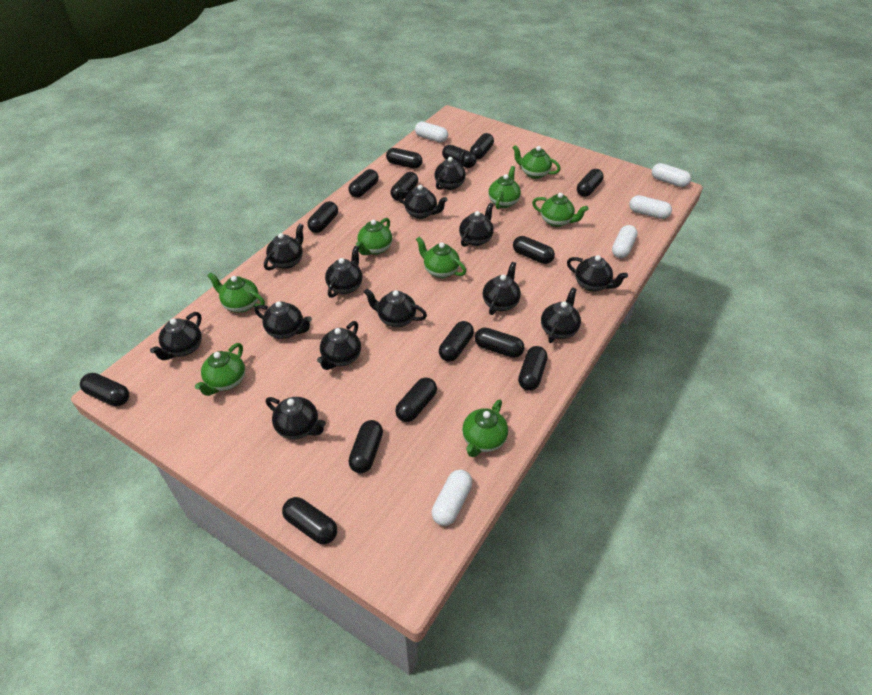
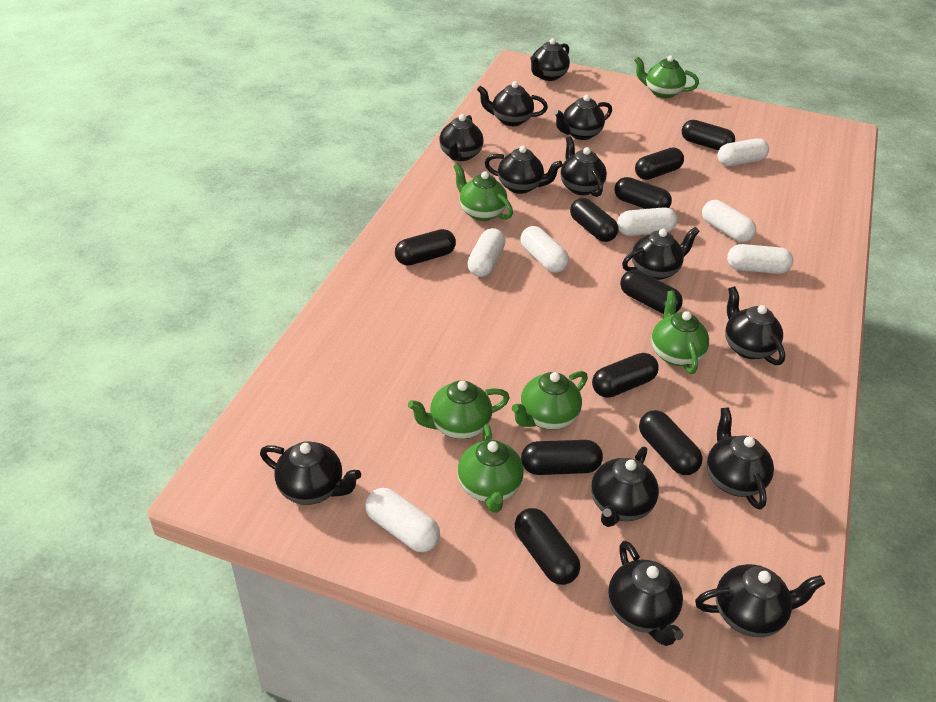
black capsule: 15 -> 10
green teapot: 8 -> 6
white capsule: 5 -> 7

